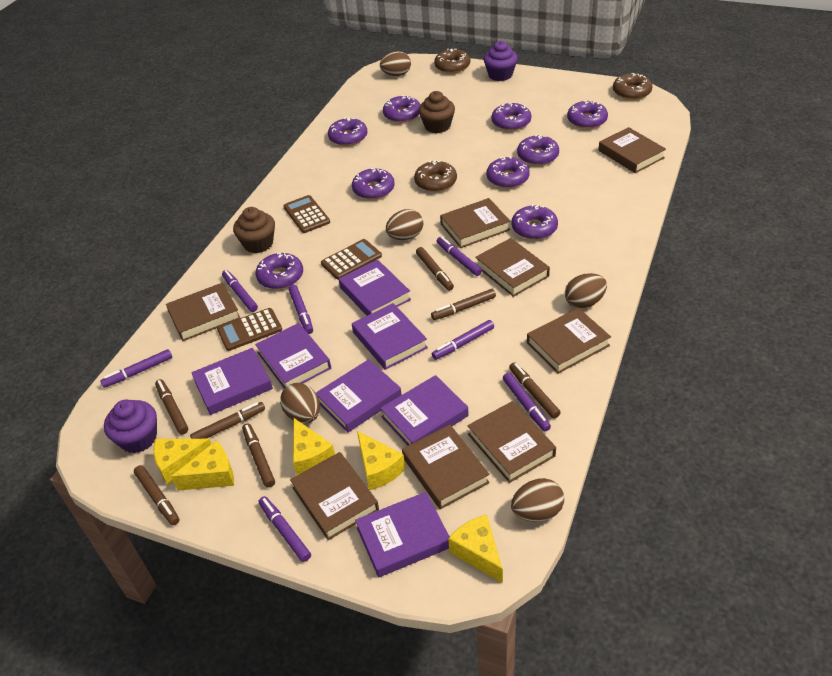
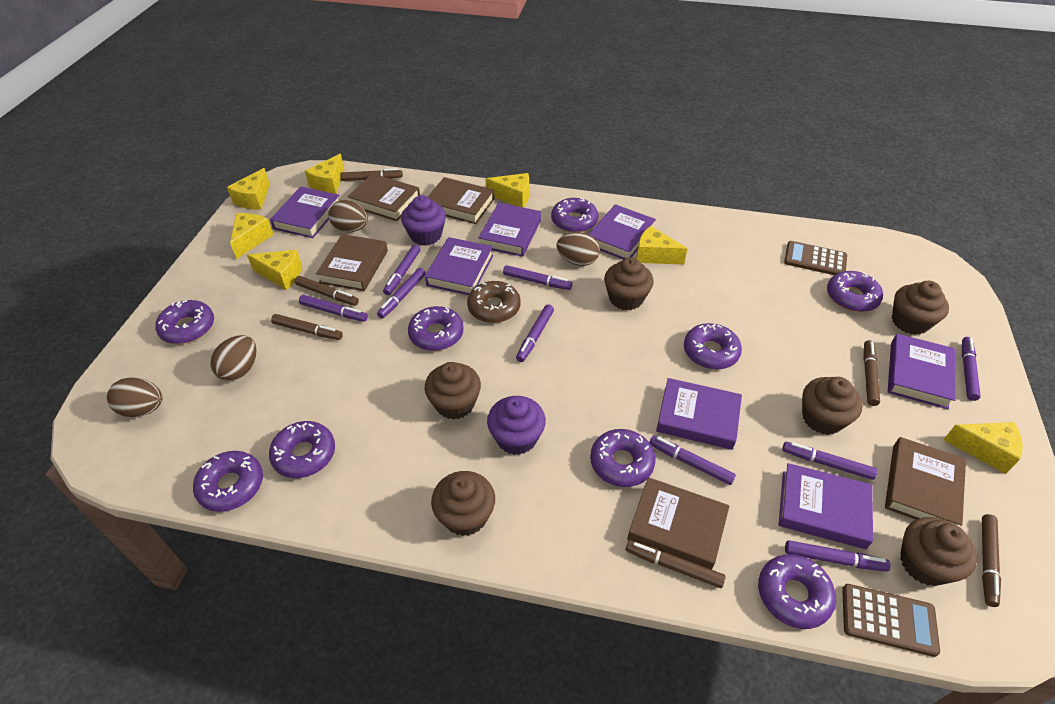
brown book: 8 -> 5
brown calculator: 3 -> 2
brown cupcake: 2 -> 6
brown donut: 3 -> 1
brown egg: 5 -> 4
brown marker: 7 -> 6
purple marker: 7 -> 9
yellow cheese: 5 -> 7

